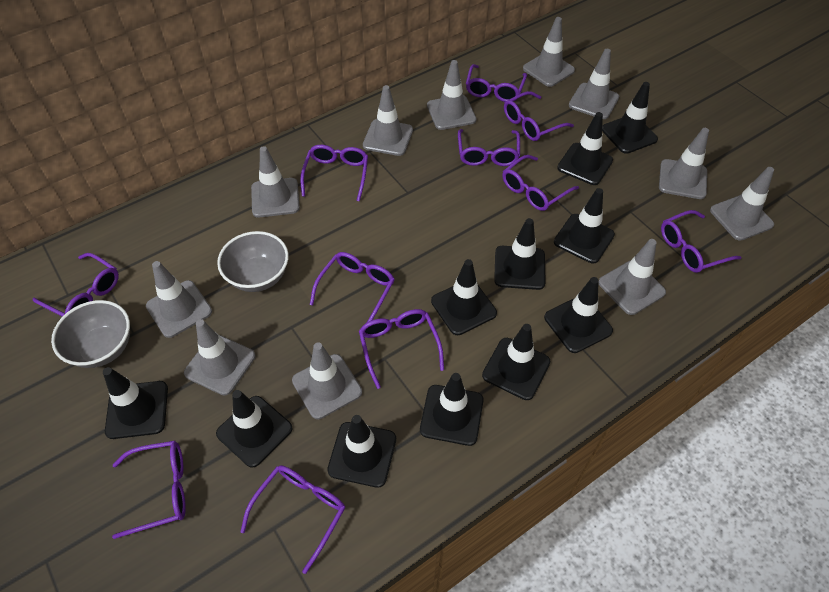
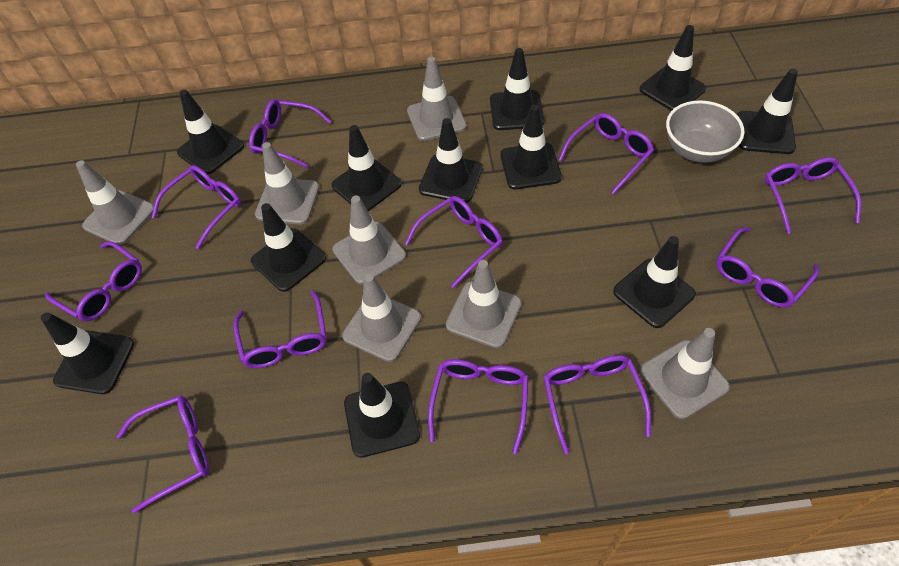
grey bowl: 2 -> 1
grey traffic cone: 11 -> 7

